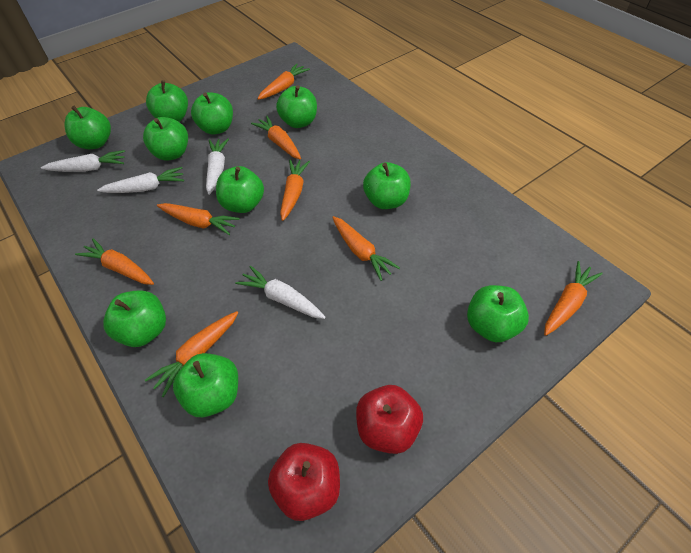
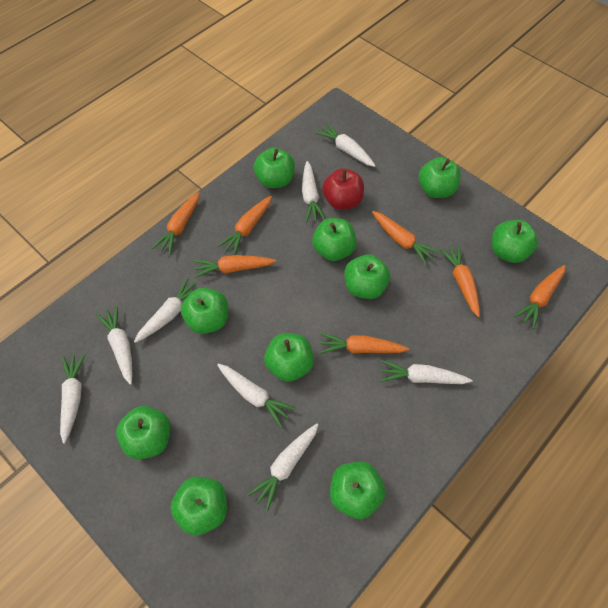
orange carrot: 8 -> 7
red apple: 2 -> 1
white carrot: 4 -> 8

